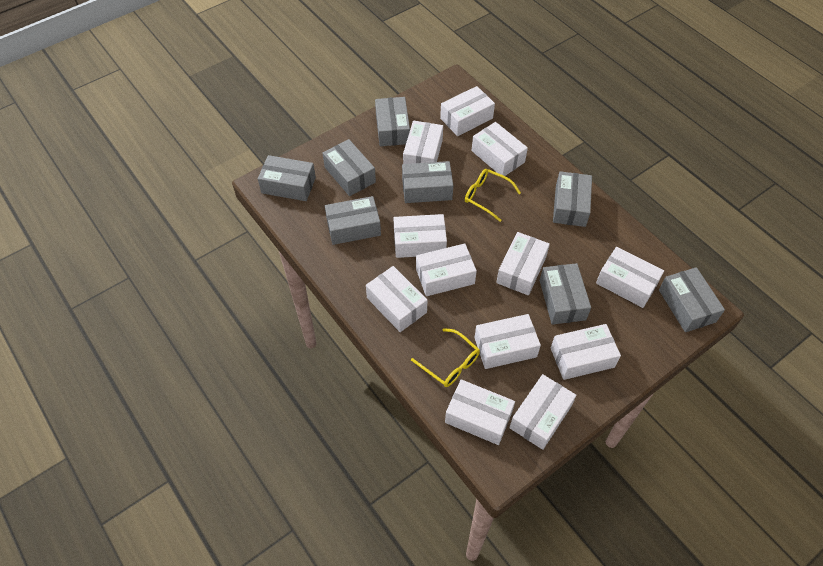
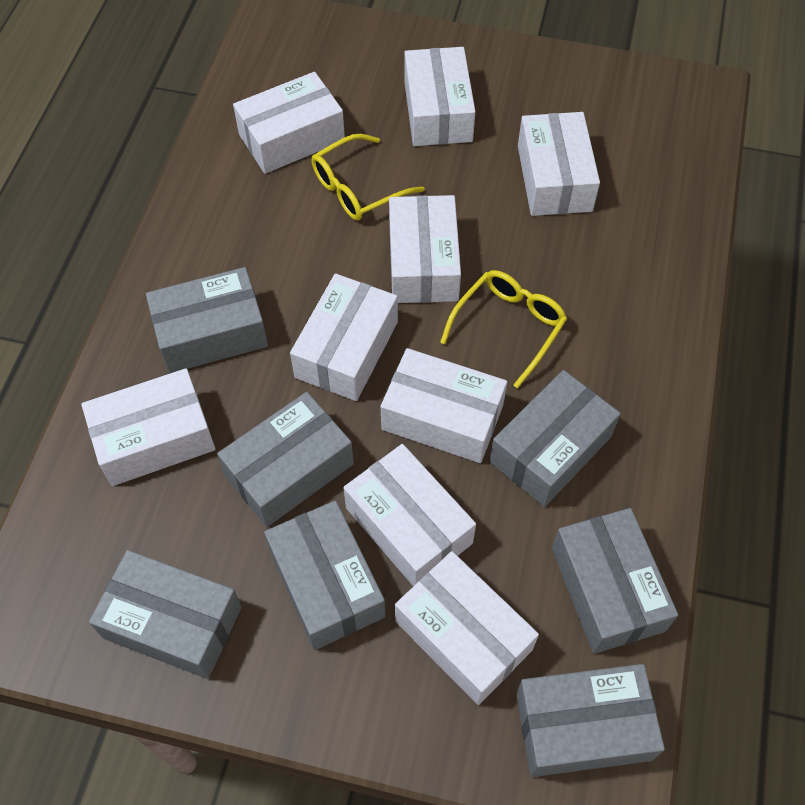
grey box: 8 -> 7
white box: 12 -> 9

